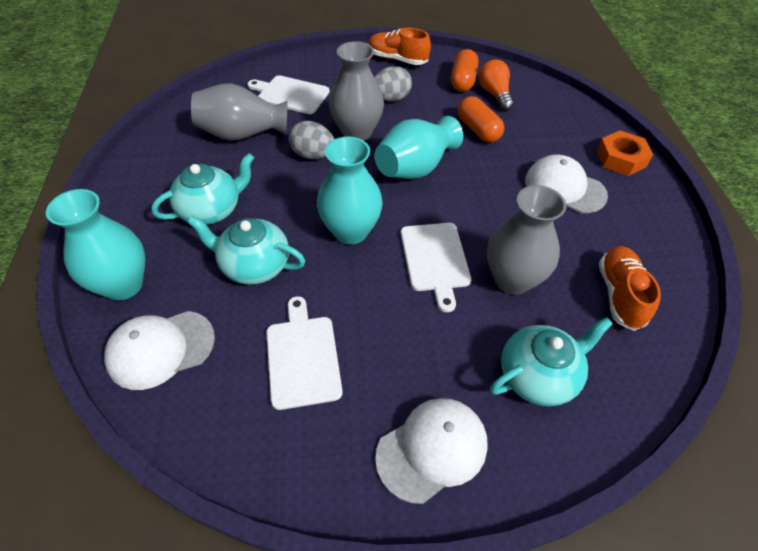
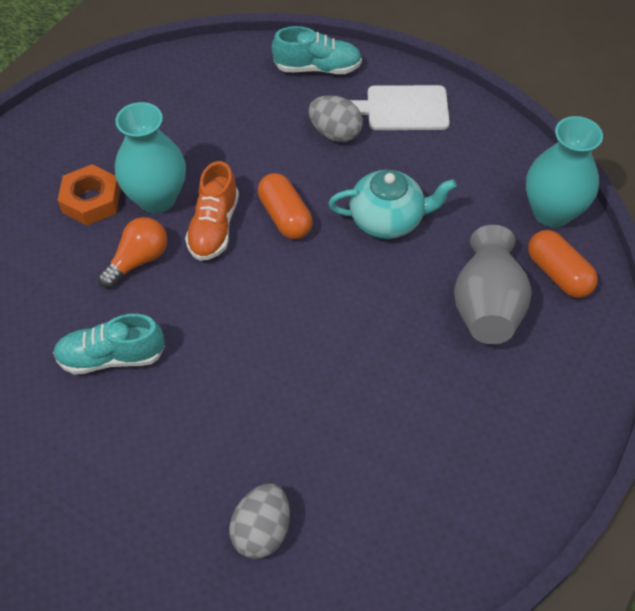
grey vase: 3 -> 1
orange shoe: 2 -> 1
turquoise shoe: 0 -> 2
turquoise teapot: 3 -> 1
turquoise vase: 3 -> 2
white cap: 3 -> 0
white cutting board: 3 -> 1

